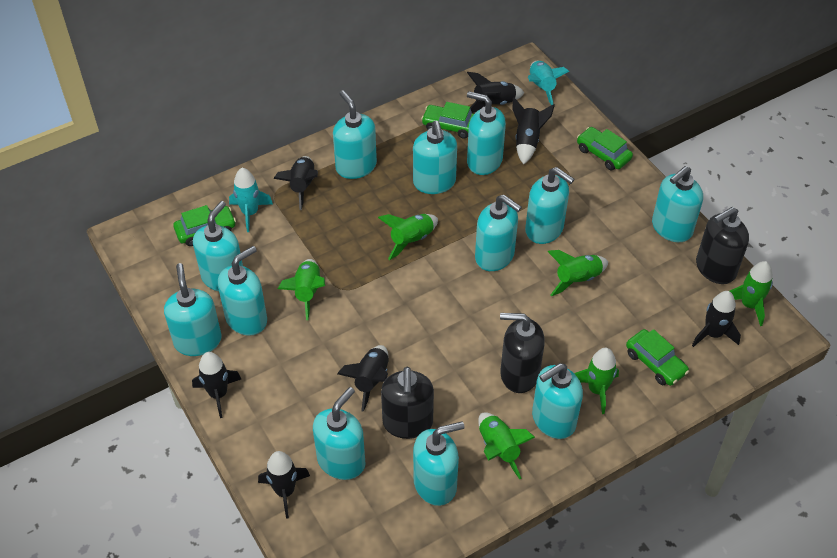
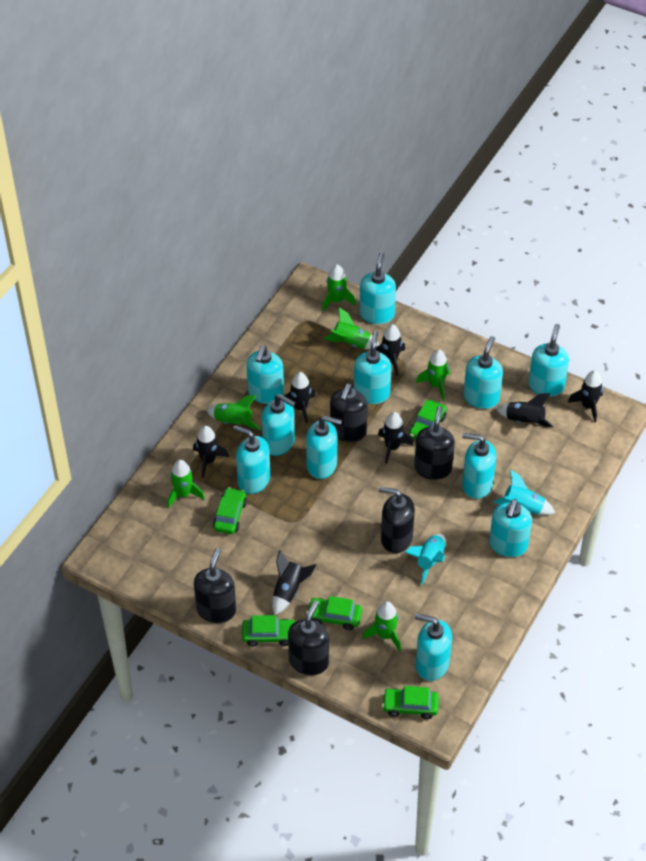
black soap dispenser: 3 -> 5
green car: 4 -> 5
turquoise soap dispenser: 12 -> 11

